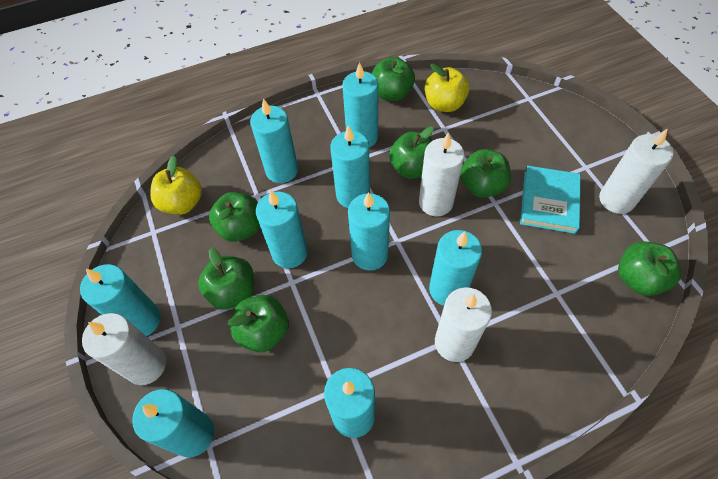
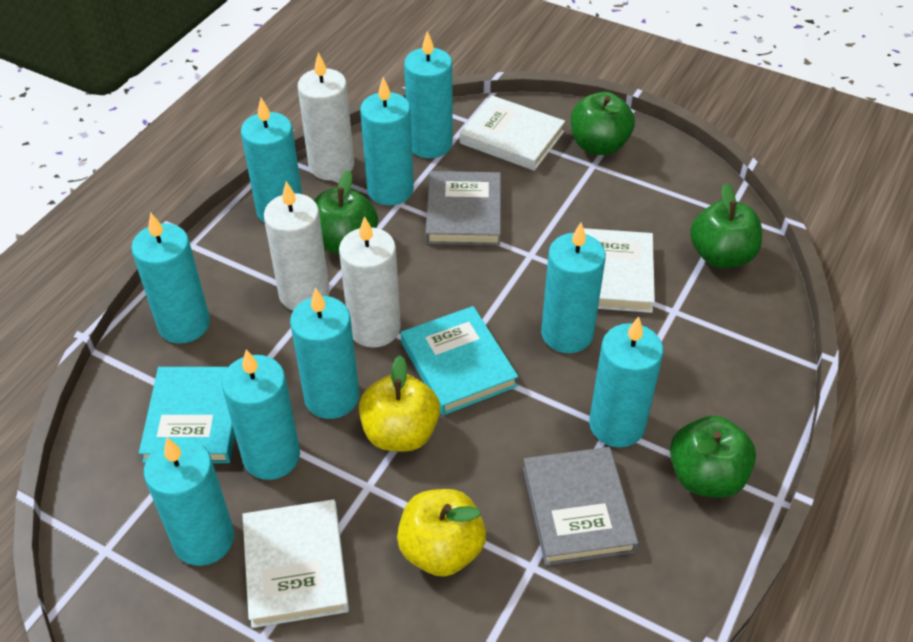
green apple: 7 -> 4
grey book: 0 -> 2
turquoise book: 1 -> 2
white book: 0 -> 3
white candle: 4 -> 3

